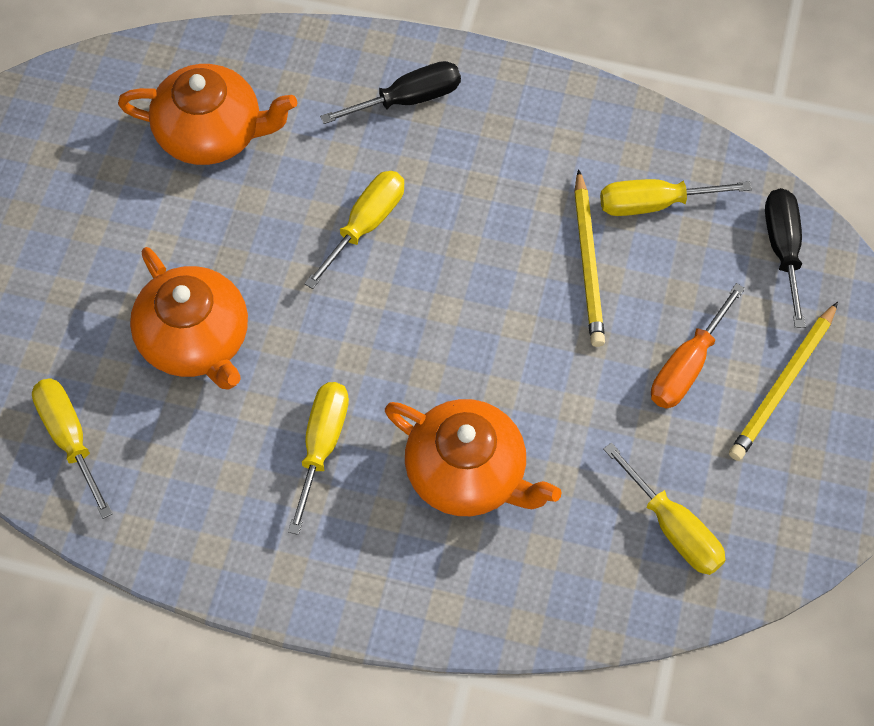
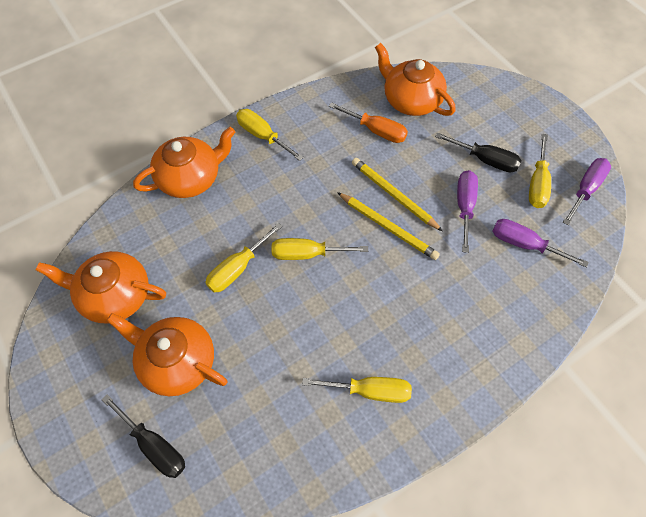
orange teapot: 3 -> 4
purple screwdriver: 0 -> 3

